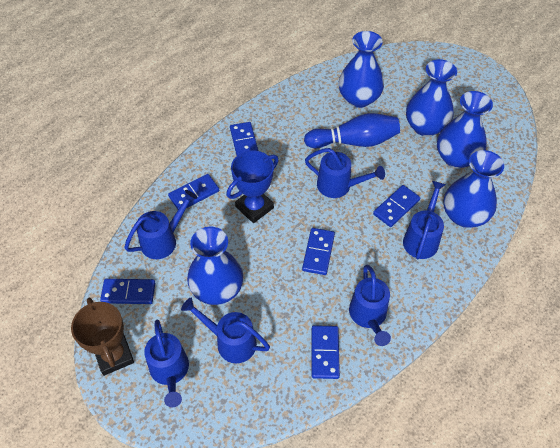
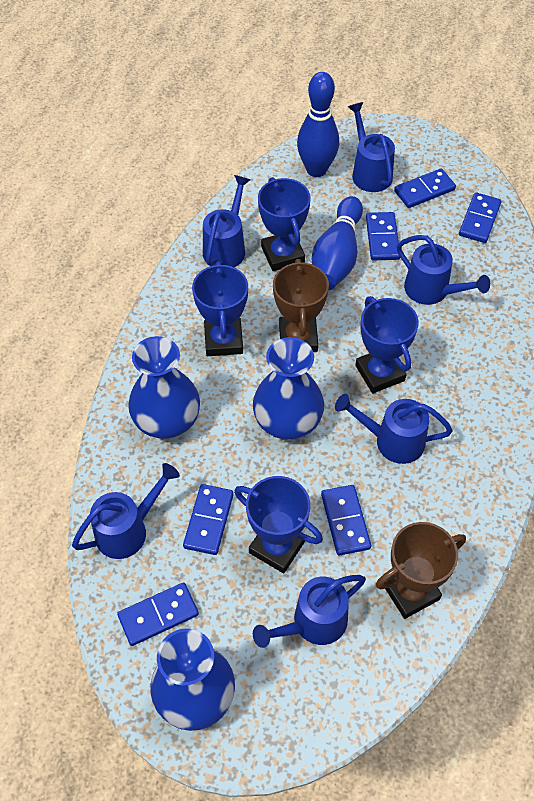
blue bowling pin: 1 -> 2
blue trophy: 1 -> 4
blue vase: 5 -> 3
brown trophy: 1 -> 2

